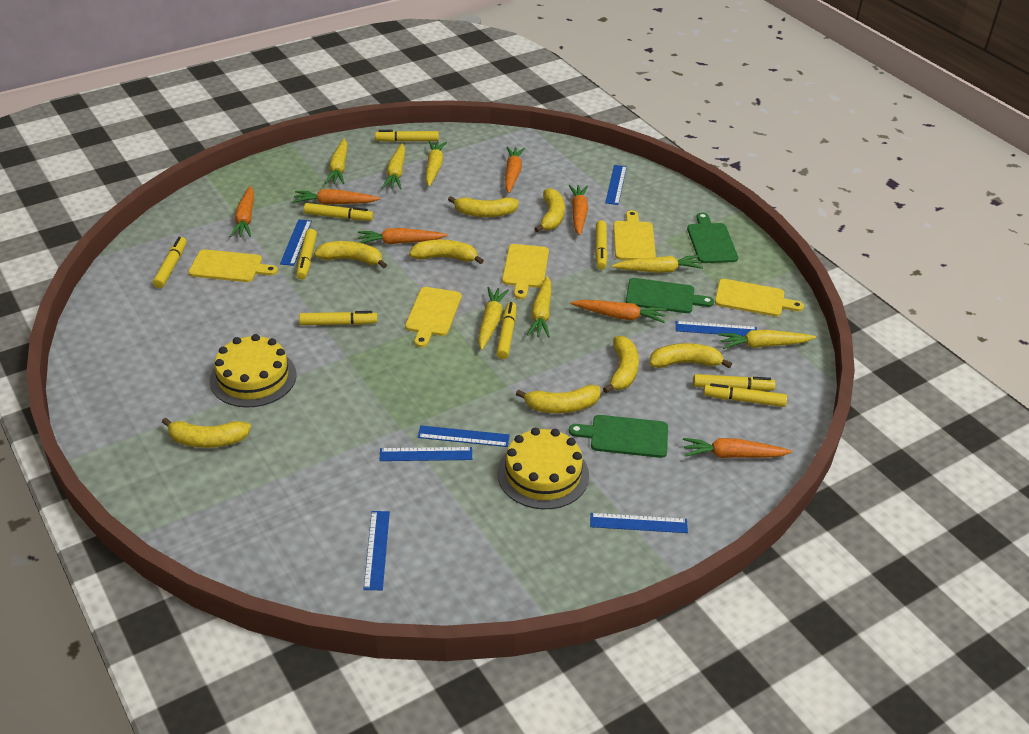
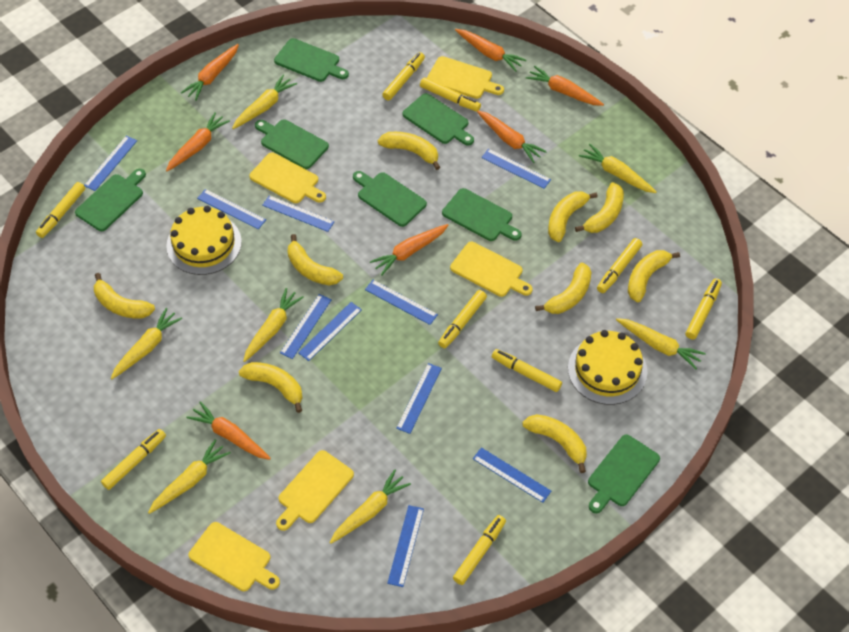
blue ruler: 7 -> 10
green cutting board: 3 -> 7
yellow banana: 8 -> 9

